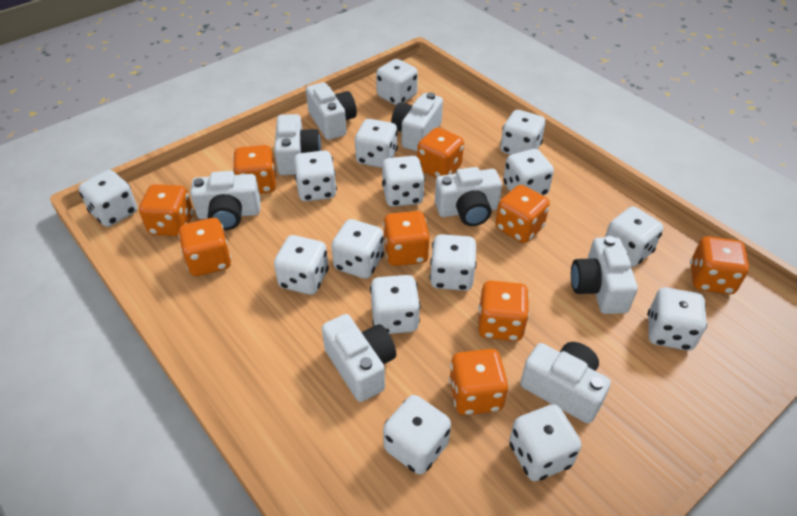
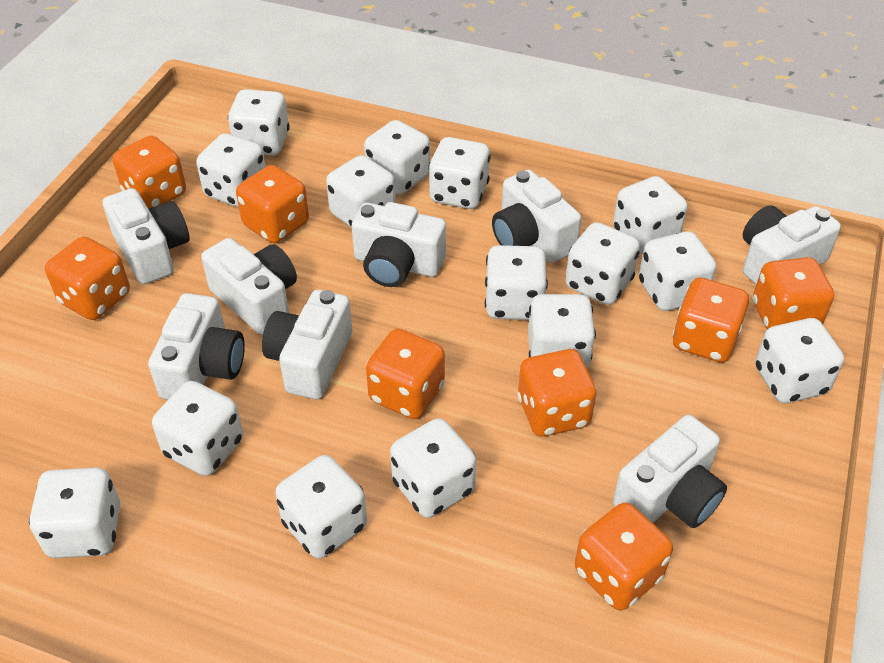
orange dice: 9 -> 8

